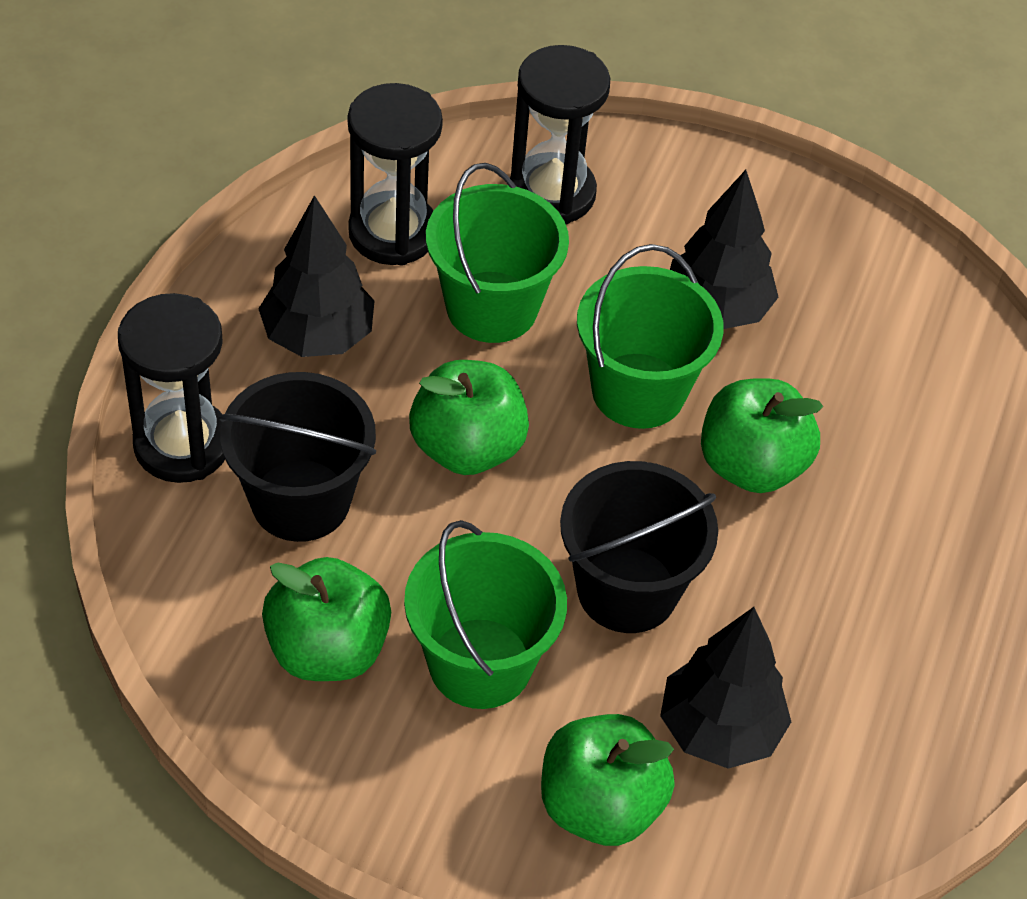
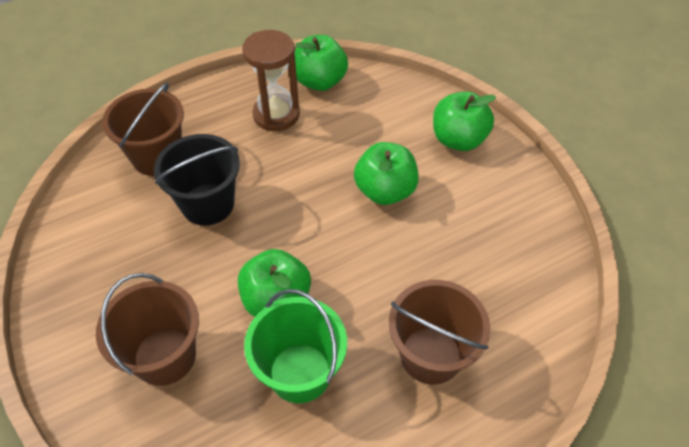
black bucket: 2 -> 1
black hourglass: 3 -> 0
black tree: 3 -> 0
brown bucket: 0 -> 3
brown hourglass: 0 -> 1
green bucket: 3 -> 1

